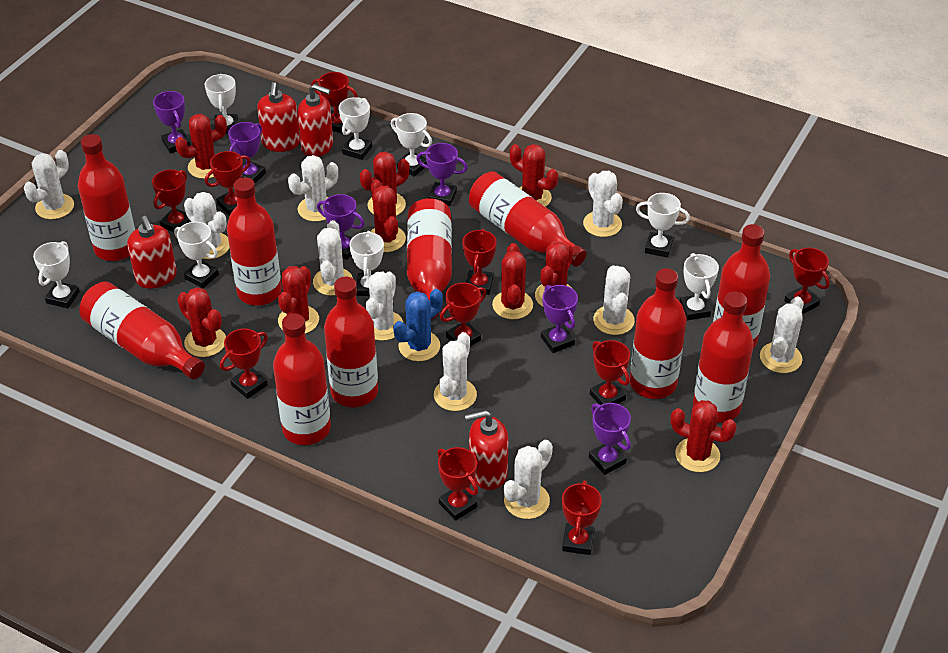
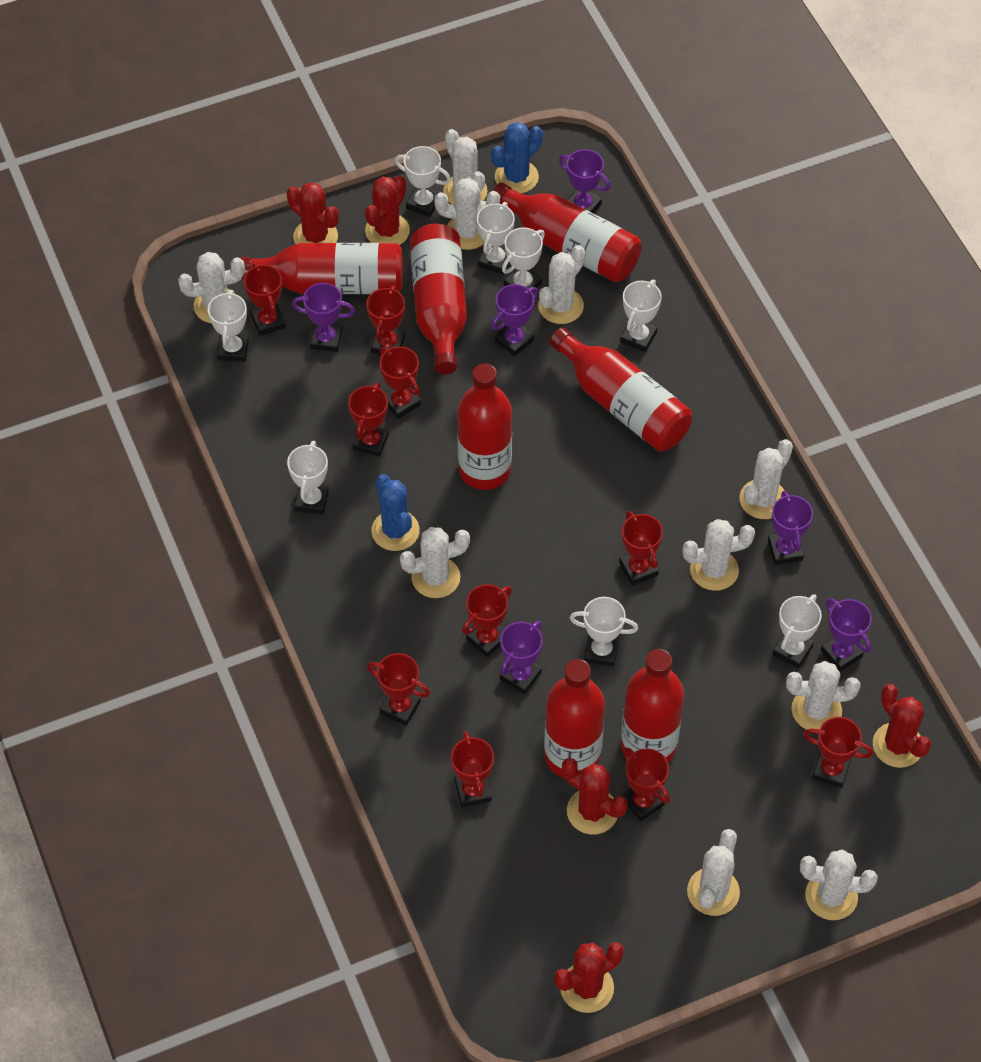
blue cactus: 1 -> 2
red bottle: 10 -> 7
red cactus: 9 -> 5
red soap dispenser: 4 -> 0

